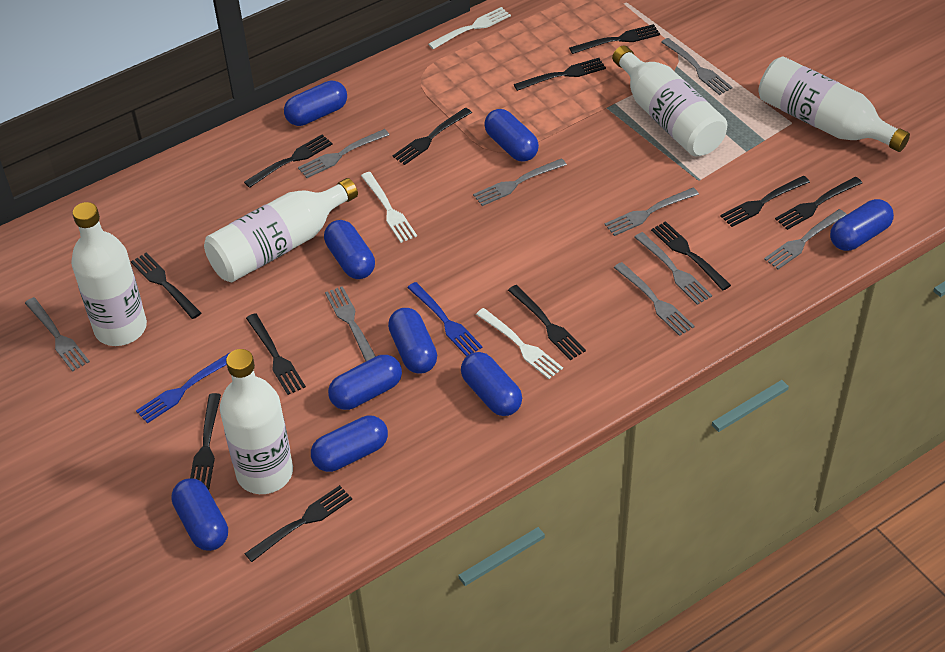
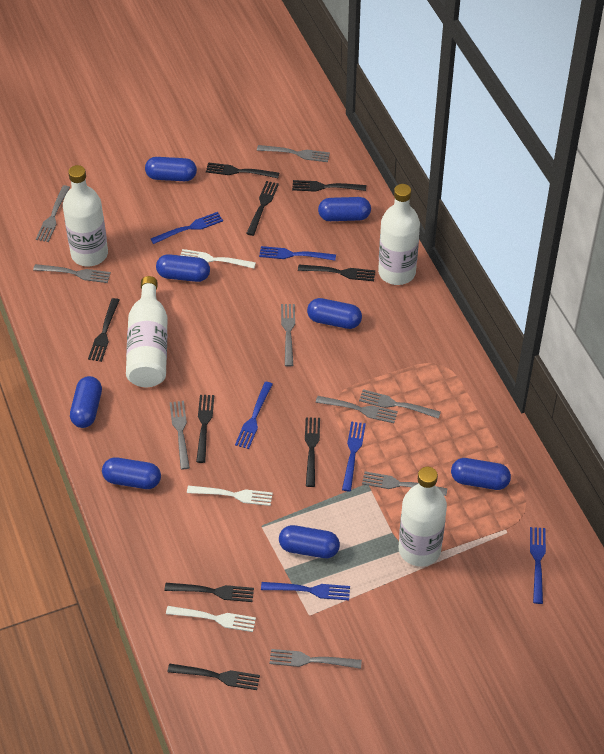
black fork: 12 -> 9
blue capsule: 9 -> 8
blue fork: 2 -> 6
white bottle: 5 -> 4

